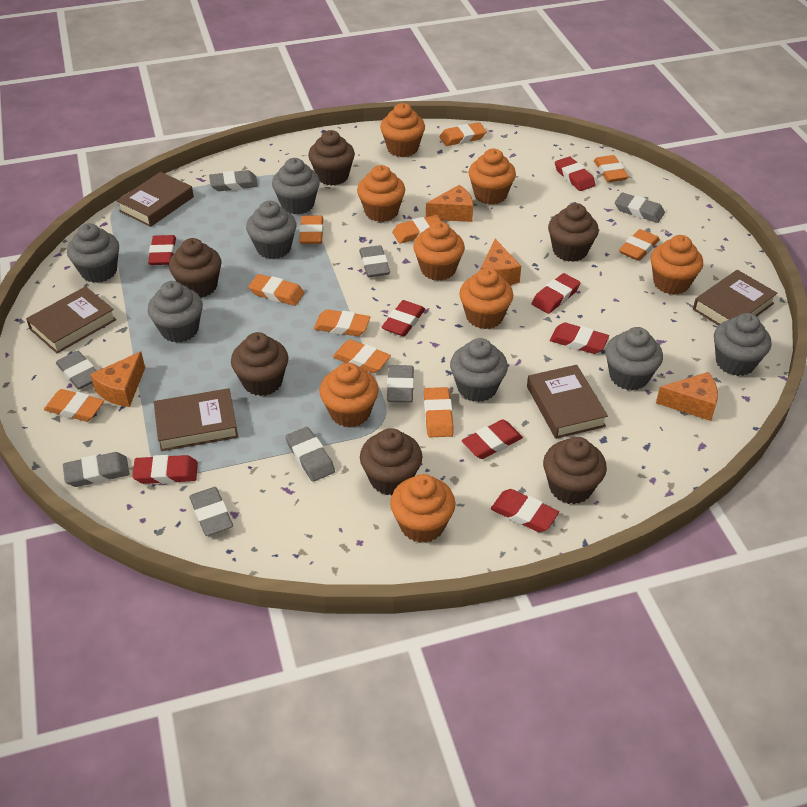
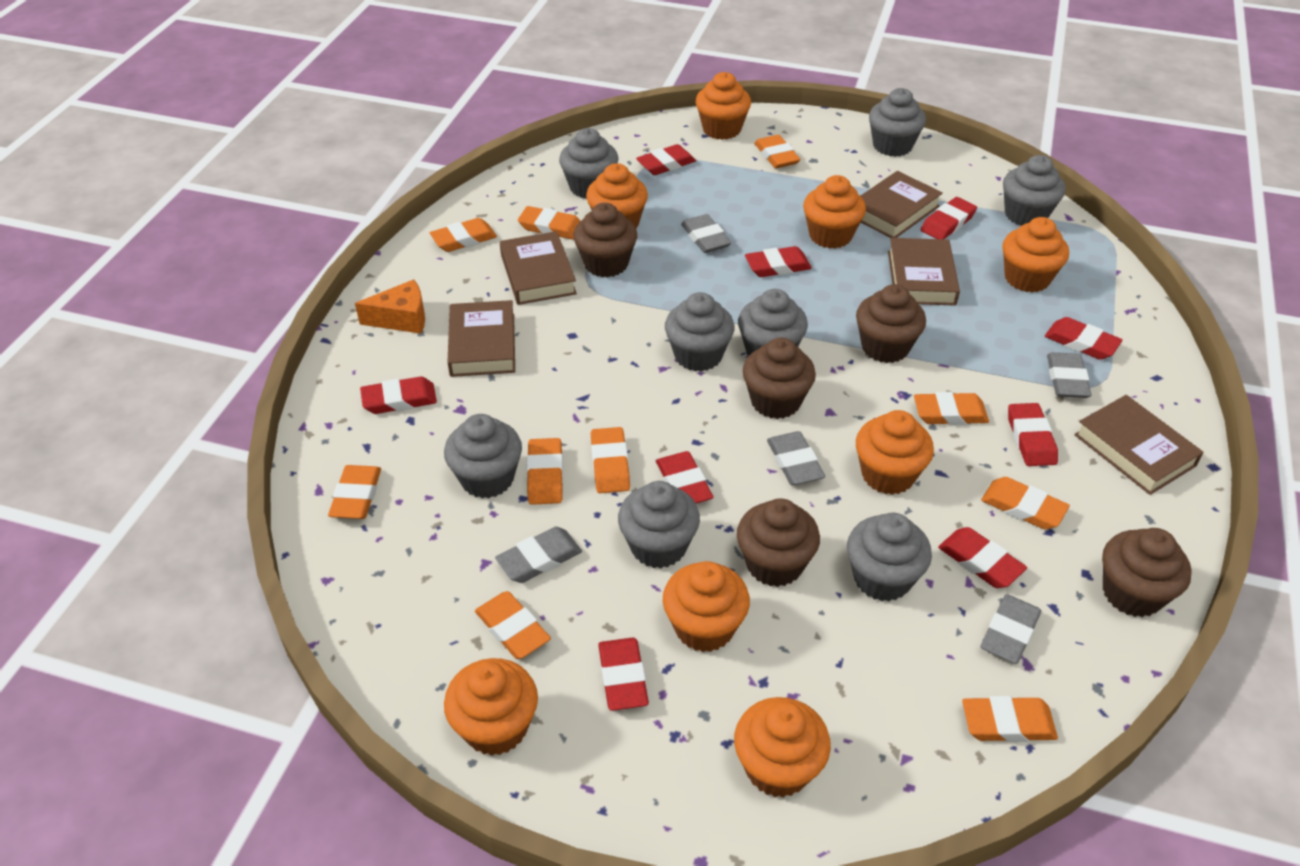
brown cupcake: 6 -> 5
grey cupcake: 7 -> 8
grey eraser: 8 -> 5
orange cheese: 4 -> 1
red eraser: 8 -> 9

